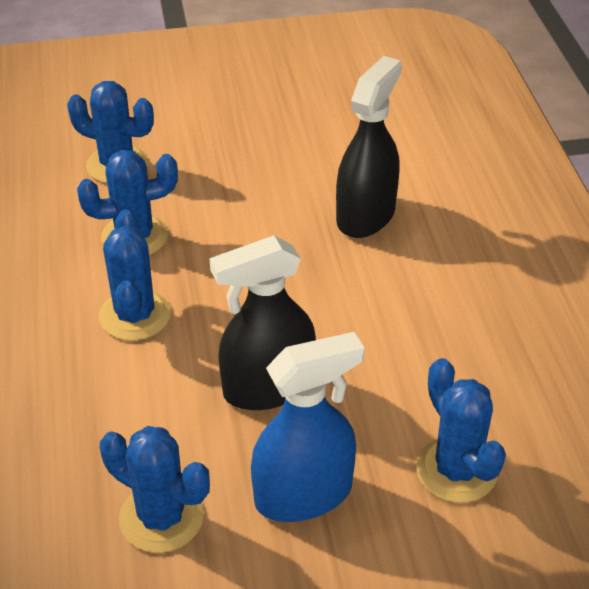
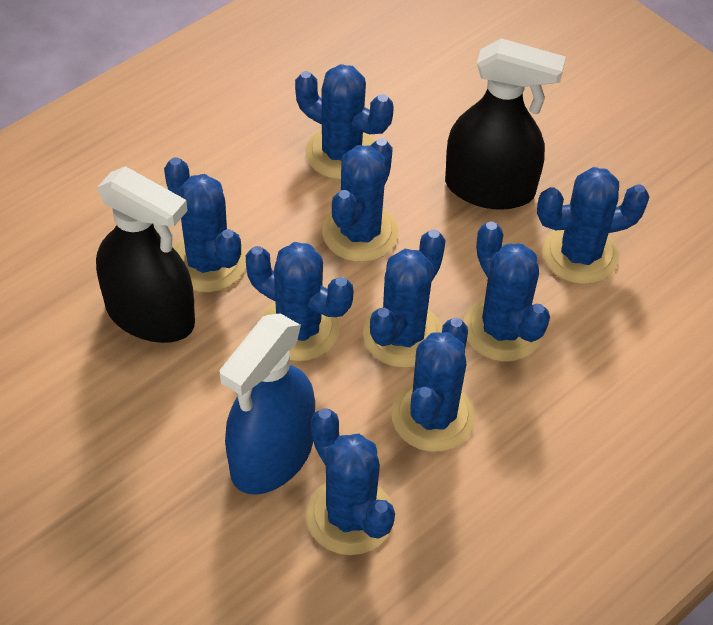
blue cactus: 5 -> 9

